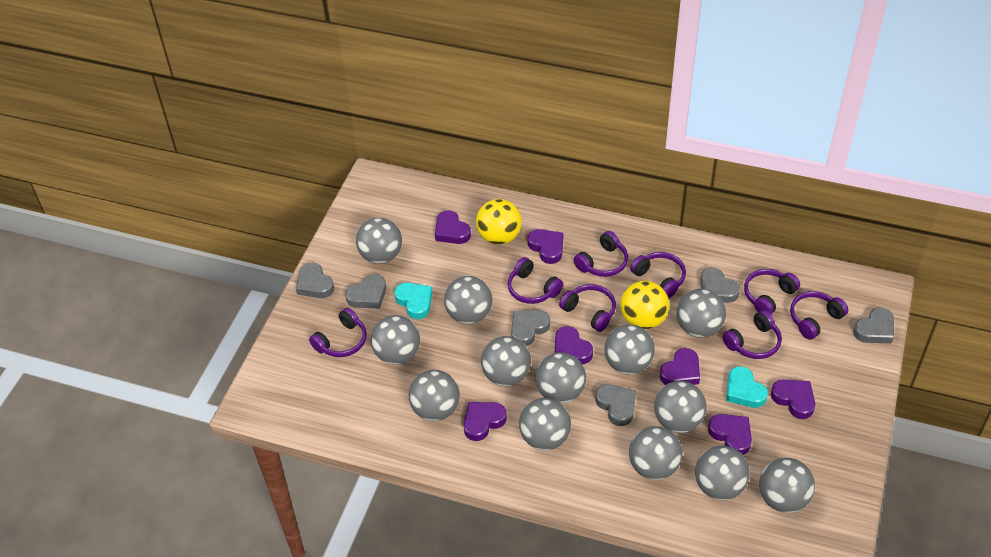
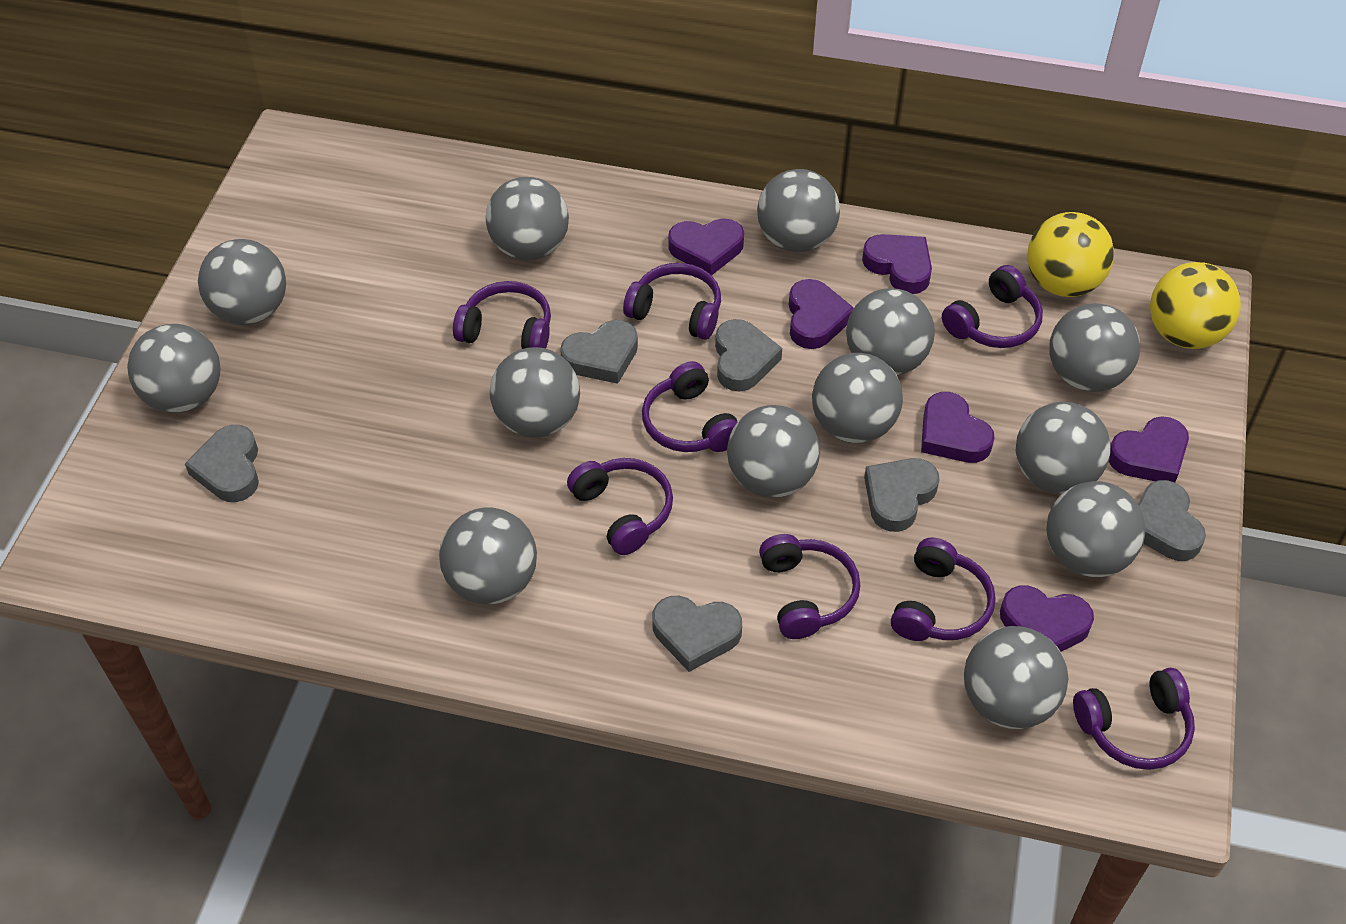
purple heart: 7 -> 6
turquoise heart: 2 -> 0

